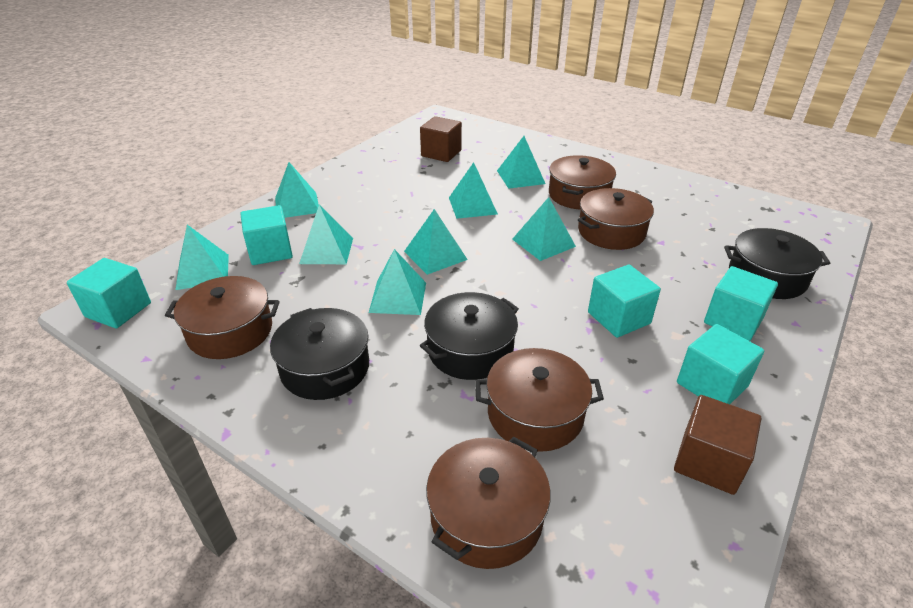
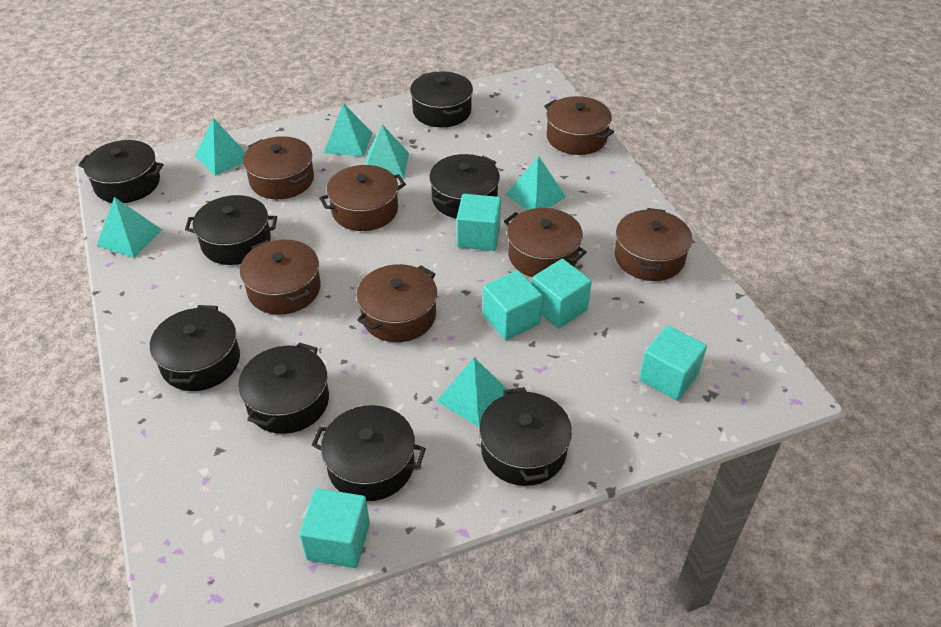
black pot: 3 -> 8
brown cube: 2 -> 0
brown pot: 5 -> 7
turquoise pyramid: 8 -> 6

